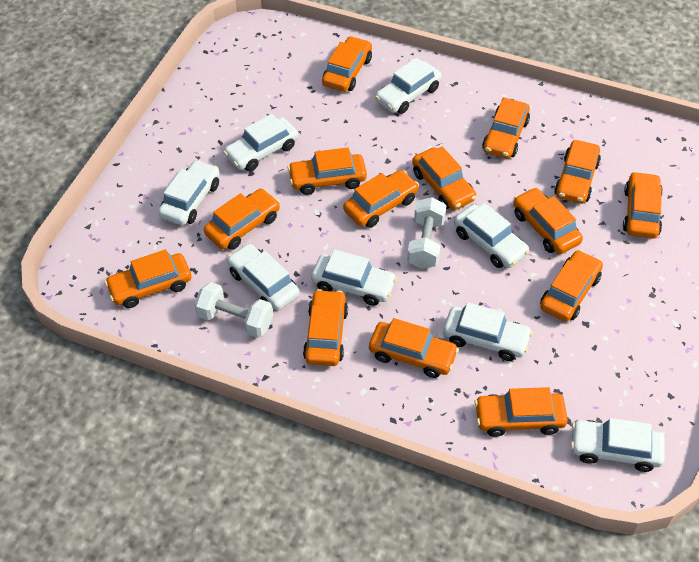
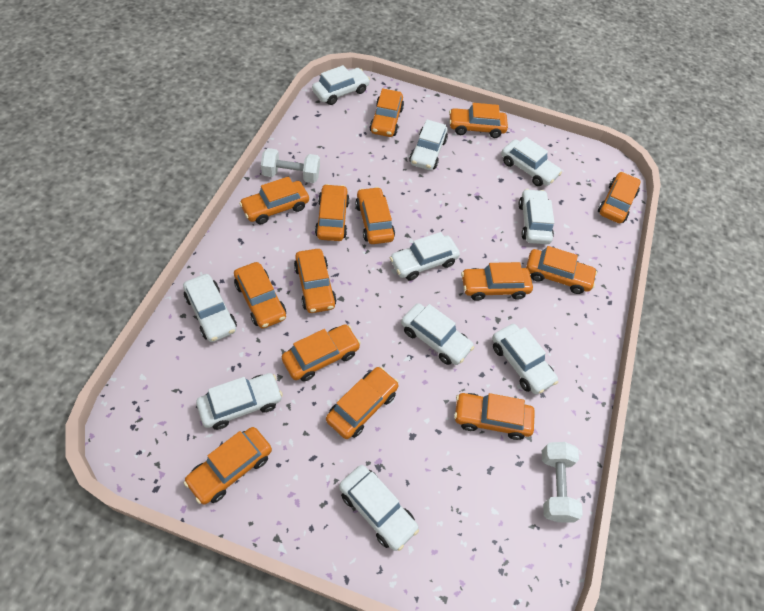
white car: 8 -> 10

